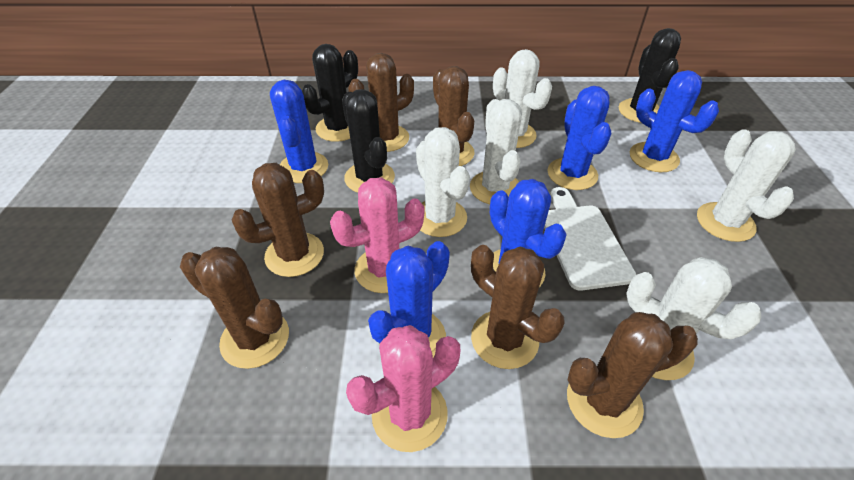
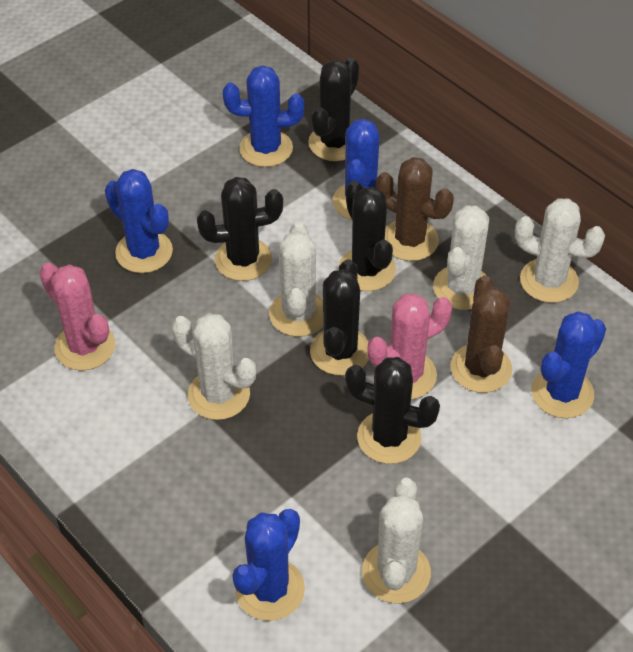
black cactus: 3 -> 5
brown cactus: 6 -> 2
white cutting board: 1 -> 0

